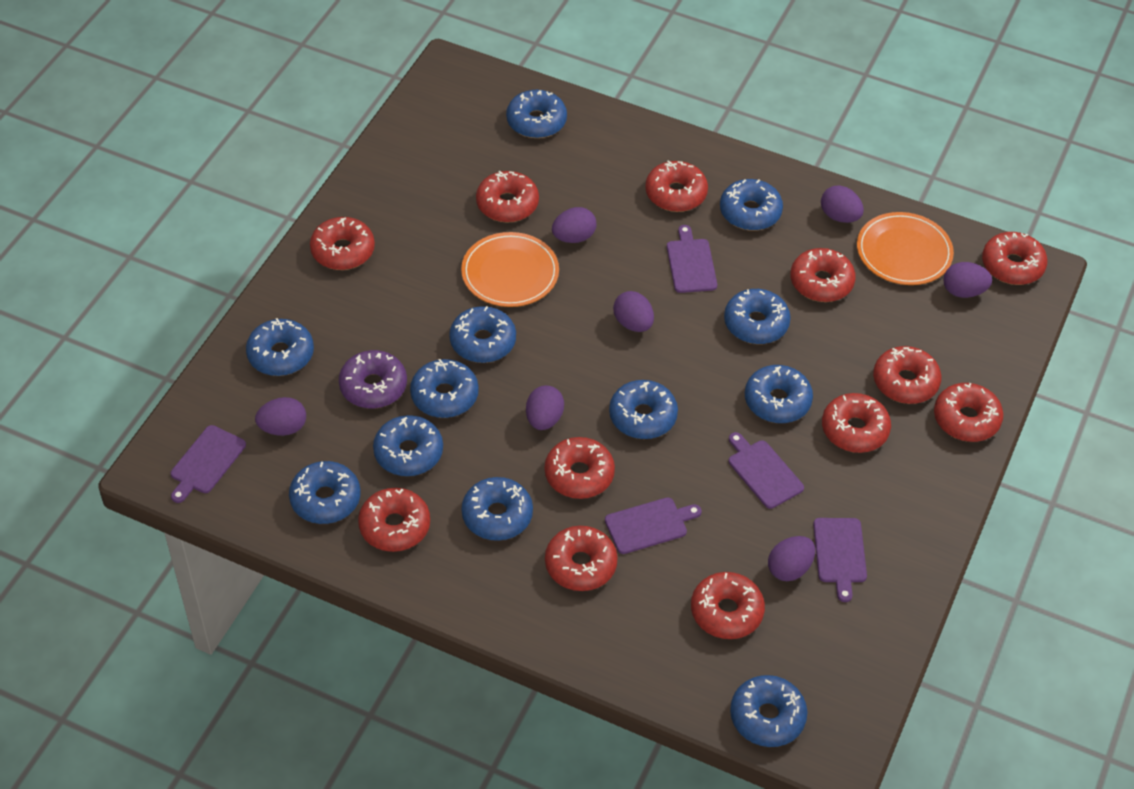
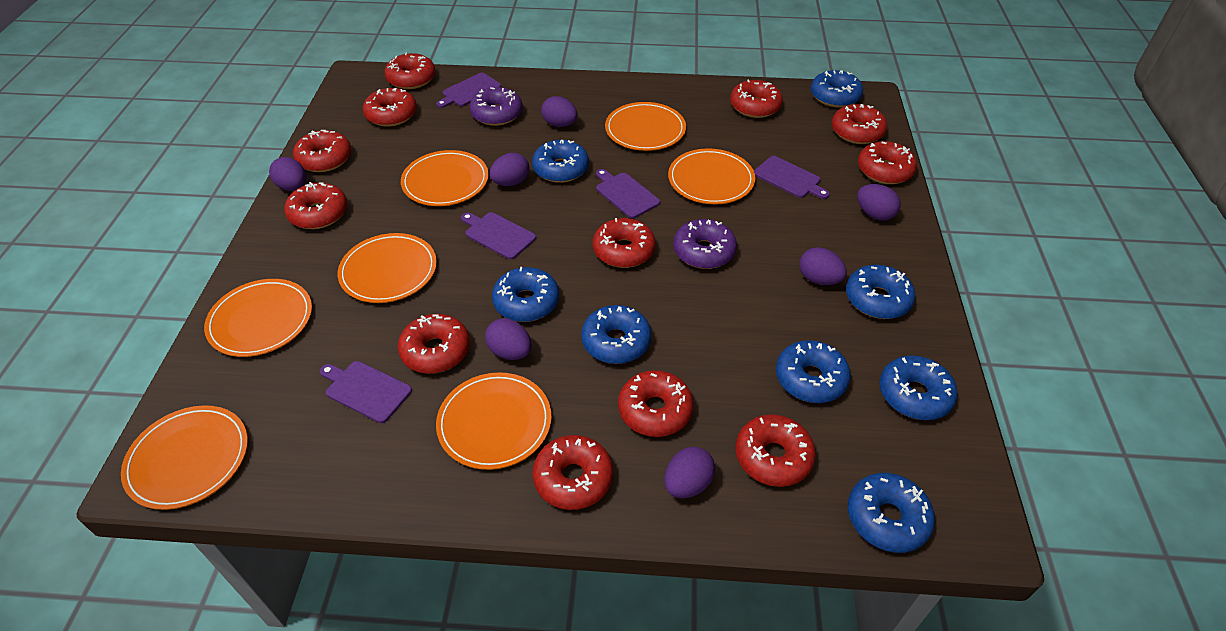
blue donut: 12 -> 8
orange plate: 2 -> 7
purple donut: 1 -> 2

